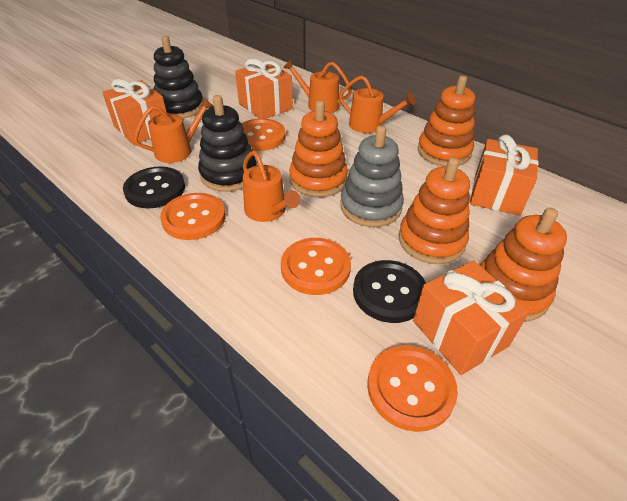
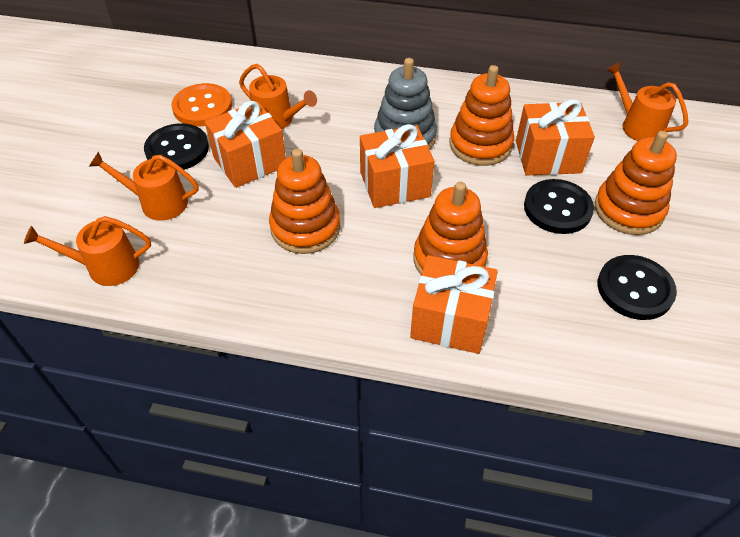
black button: 2 -> 3
black stacking toy: 2 -> 0
orange button: 4 -> 1

